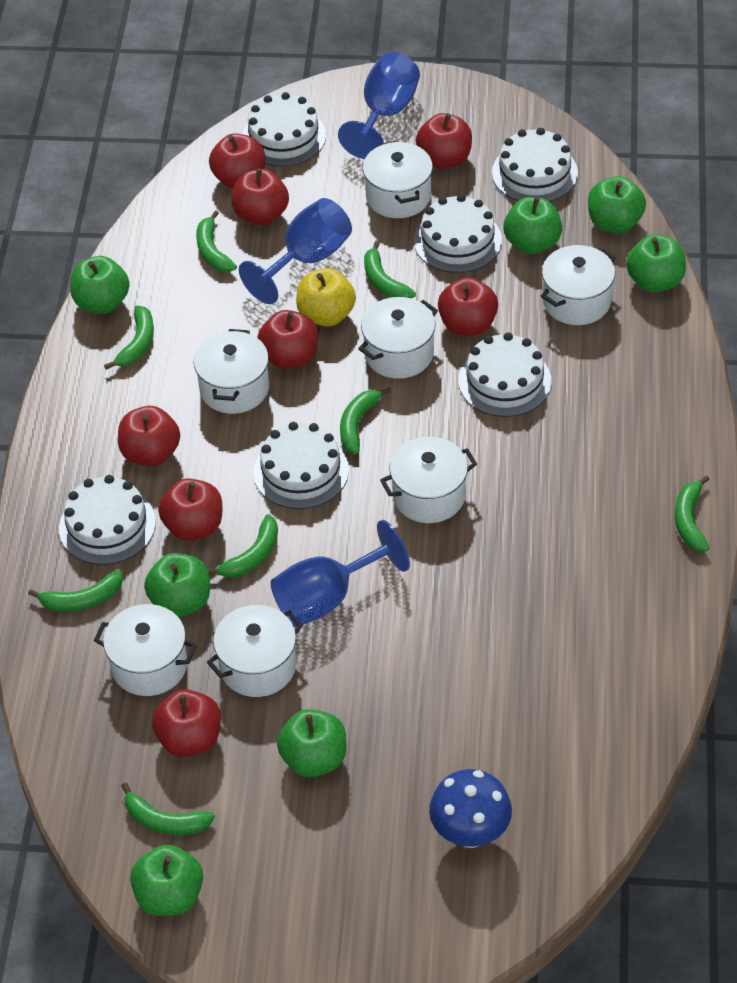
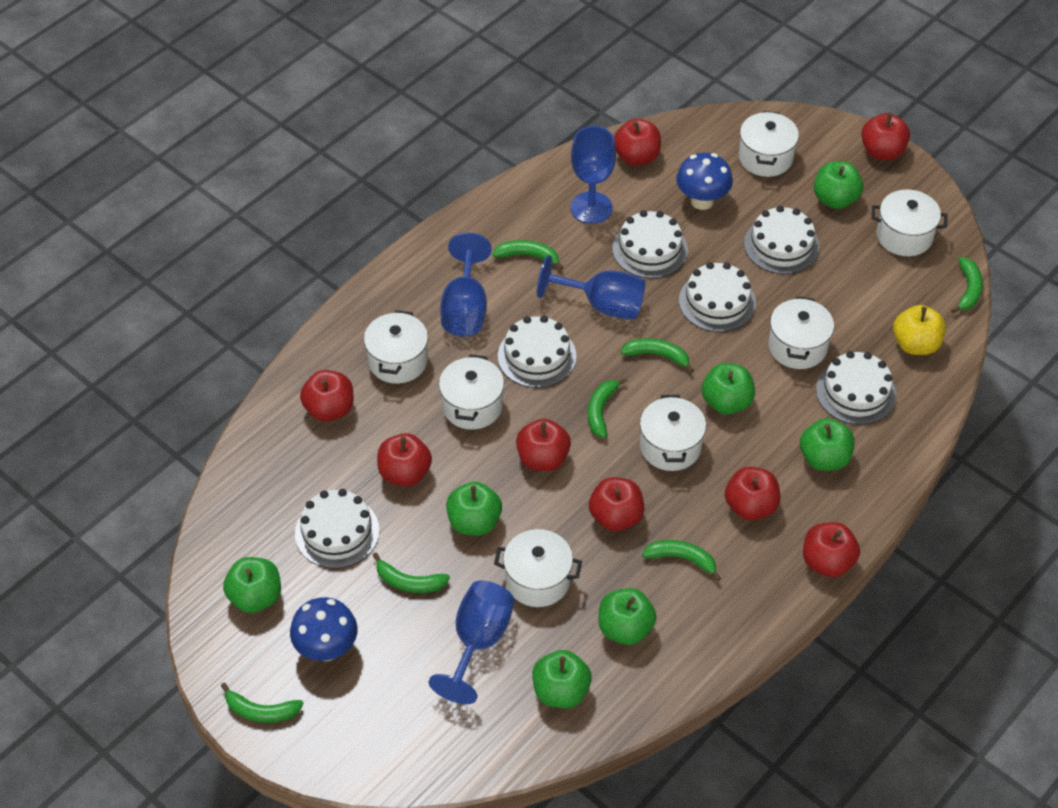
blue goblet: 3 -> 4
blue mushroom: 1 -> 2
green banana: 8 -> 7

